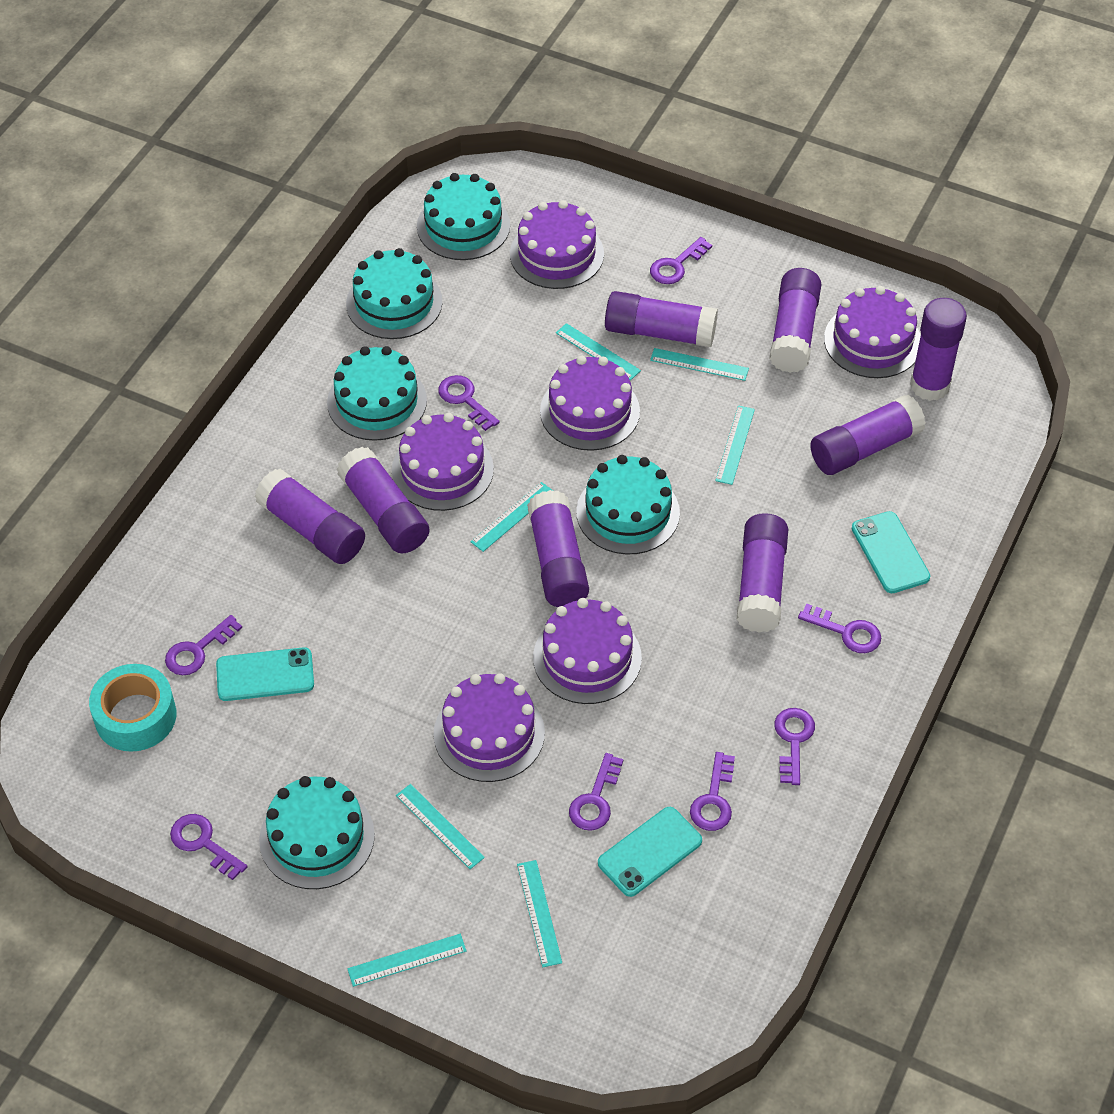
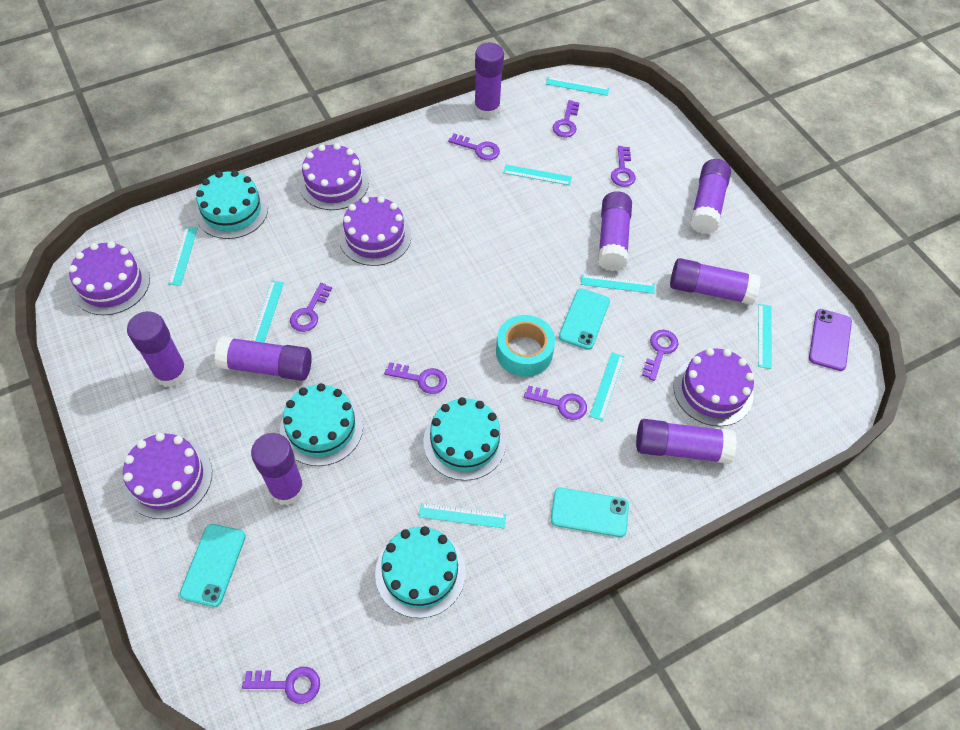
purple cake: 6 -> 5
purple phone: 0 -> 1
turquoise cake: 5 -> 4
turquoise ruler: 7 -> 8

